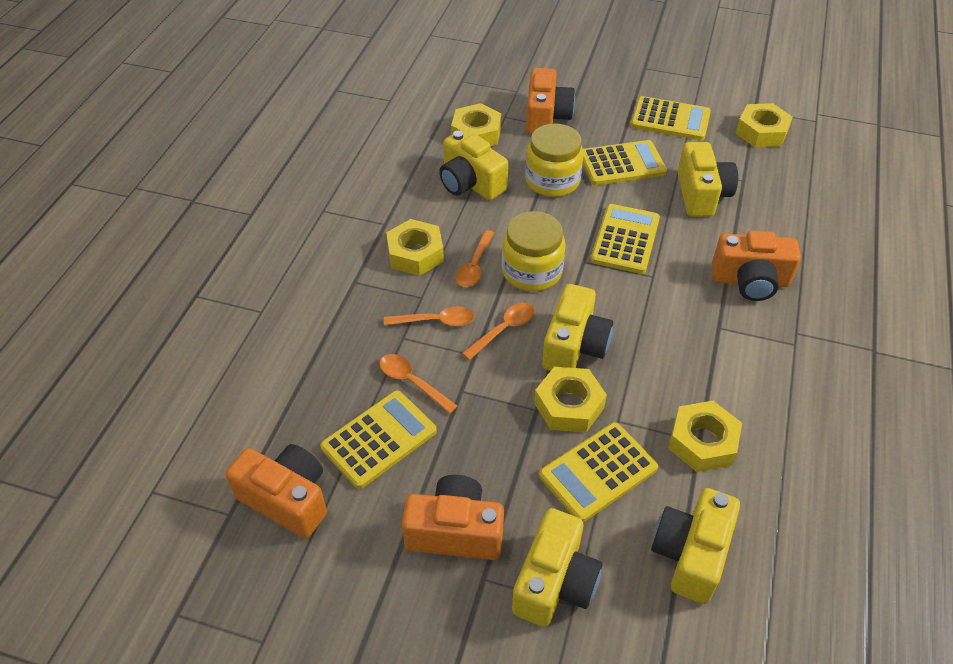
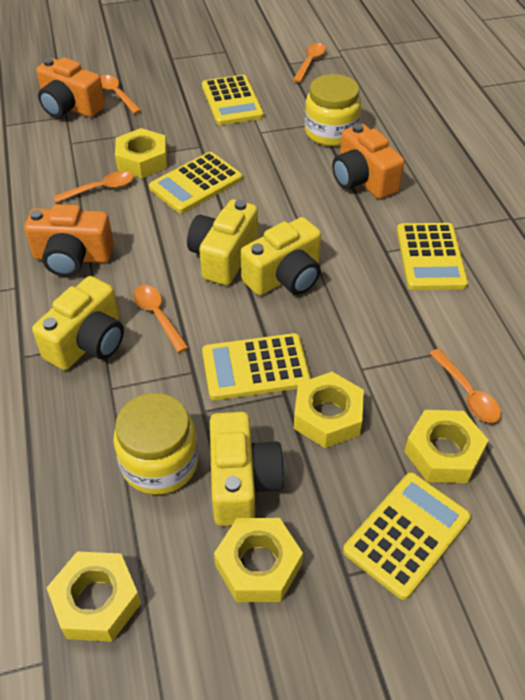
orange camera: 4 -> 3
orange spoon: 4 -> 5
yellow camera: 5 -> 4

